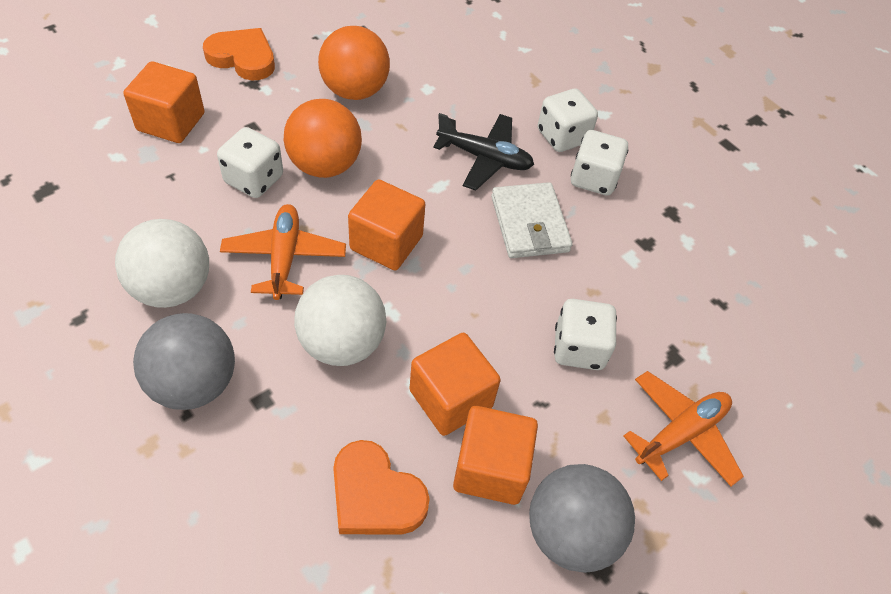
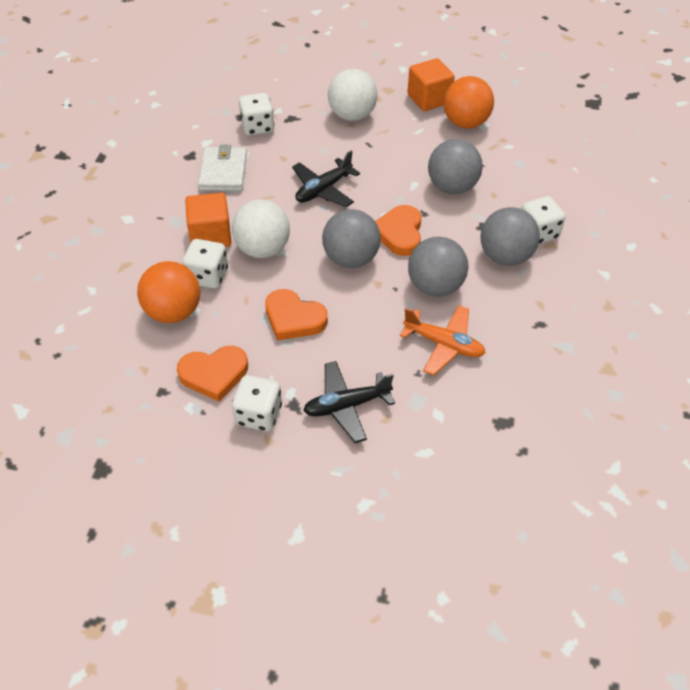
black plane: 1 -> 2
grey ball: 2 -> 4
orange cube: 4 -> 2
orange heart: 2 -> 3
orange plane: 2 -> 1

